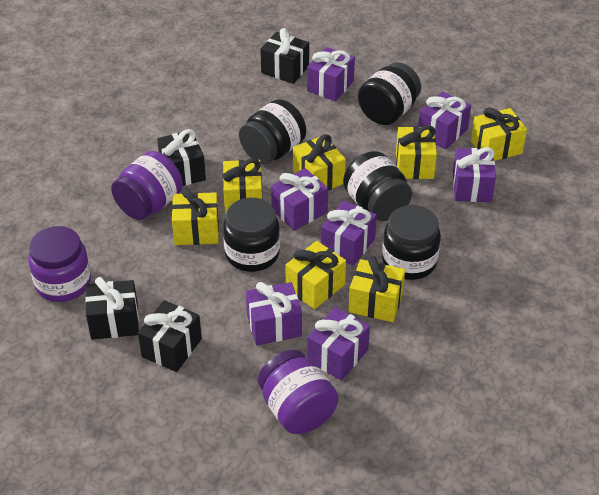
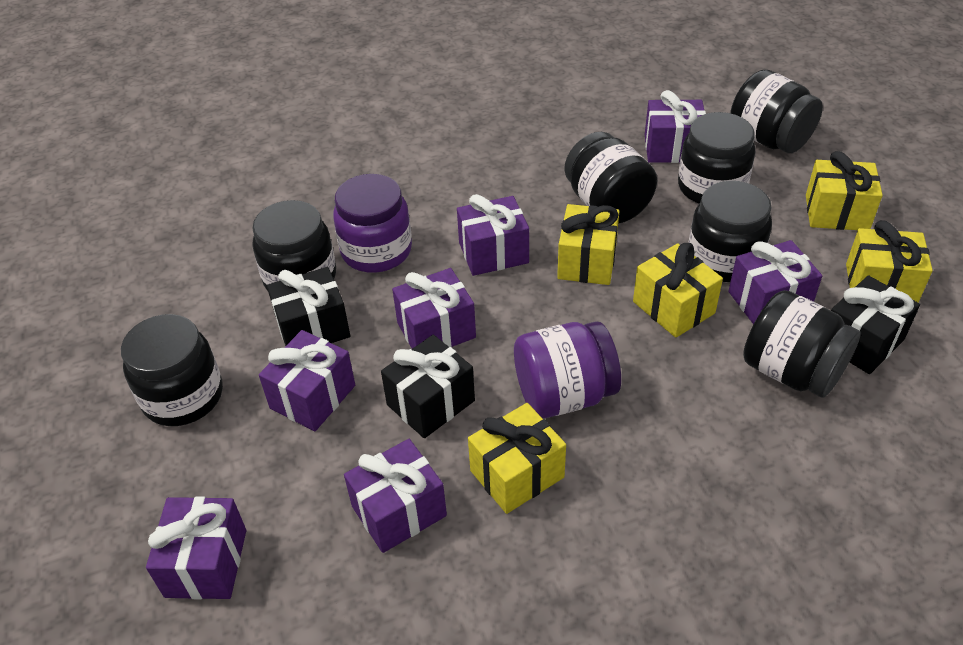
black gift: 4 -> 3
black jar: 5 -> 7
purple jar: 3 -> 2
yellow gift: 7 -> 5

